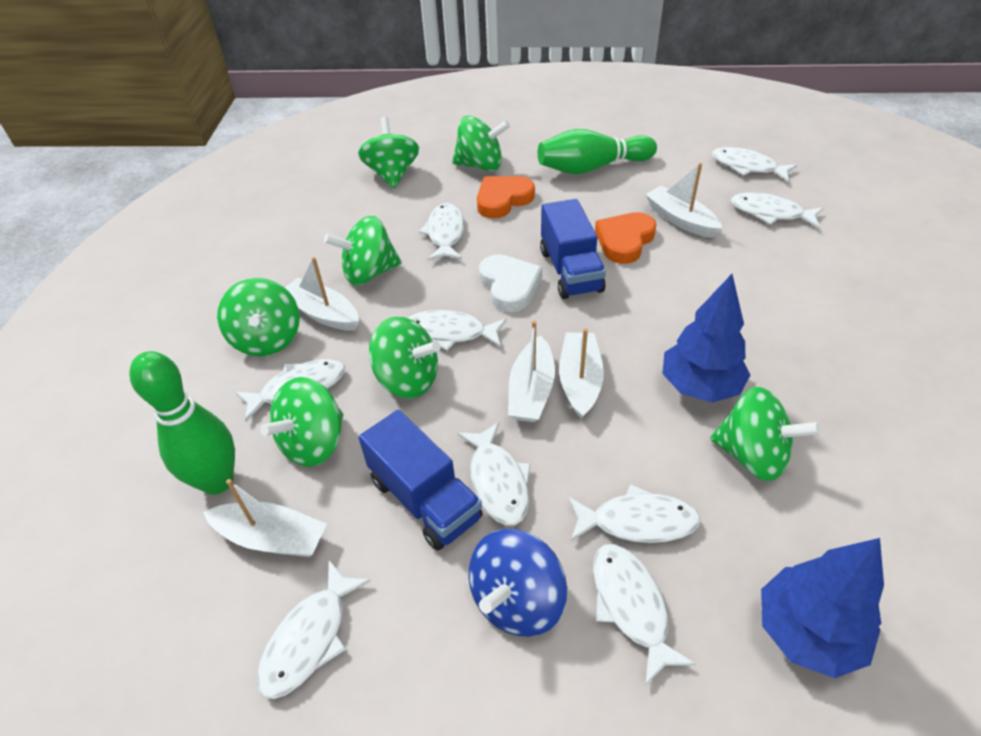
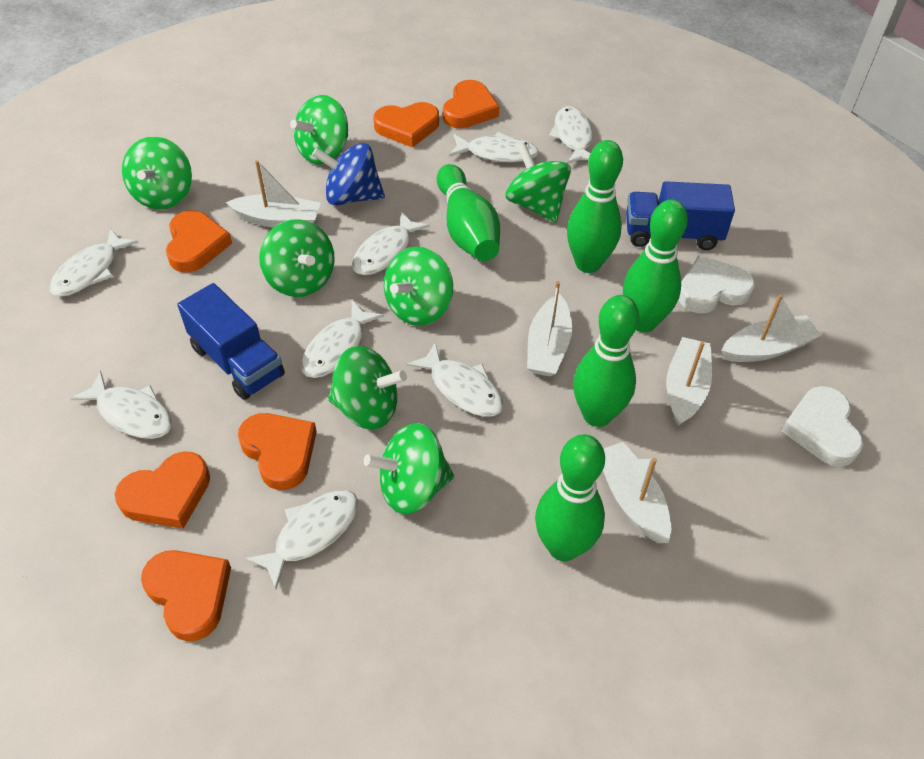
blue tree: 2 -> 0
green bowling pin: 2 -> 5
orange heart: 2 -> 6
white fish: 9 -> 8
white heart: 1 -> 2

